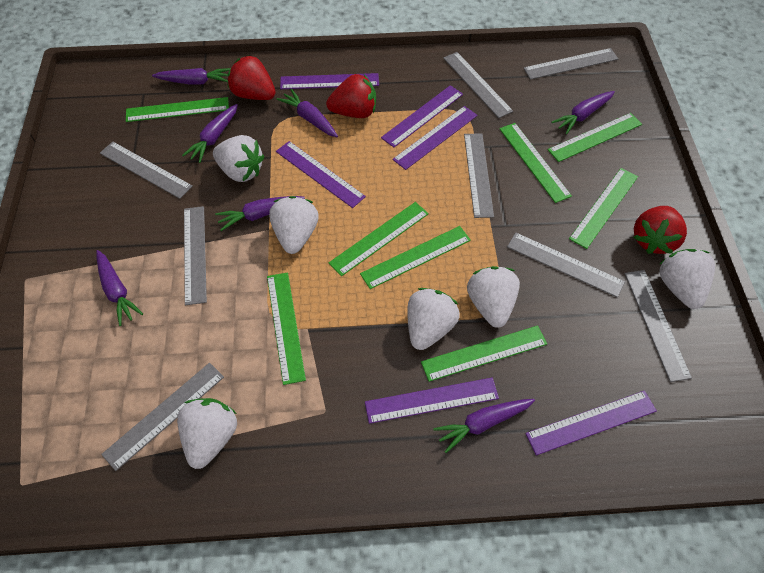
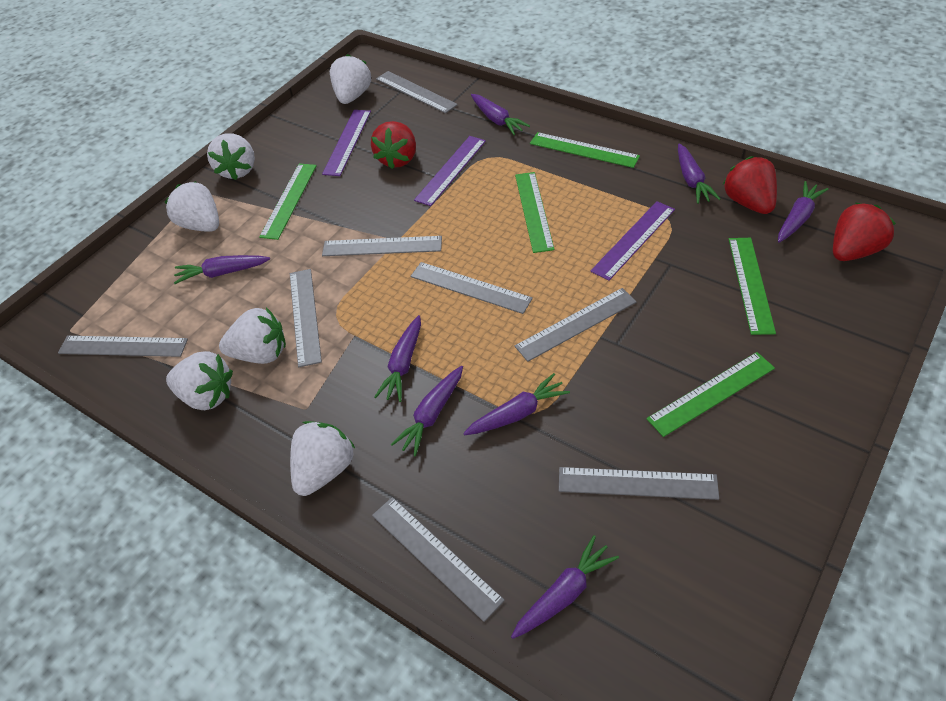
green ruler: 8 -> 5
purple carrot: 7 -> 8
purple ruler: 6 -> 3

